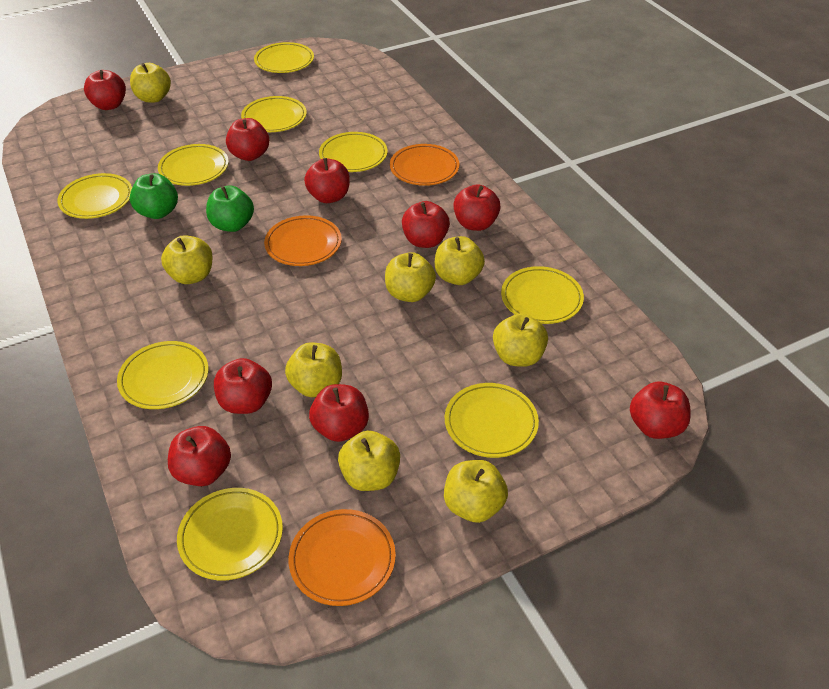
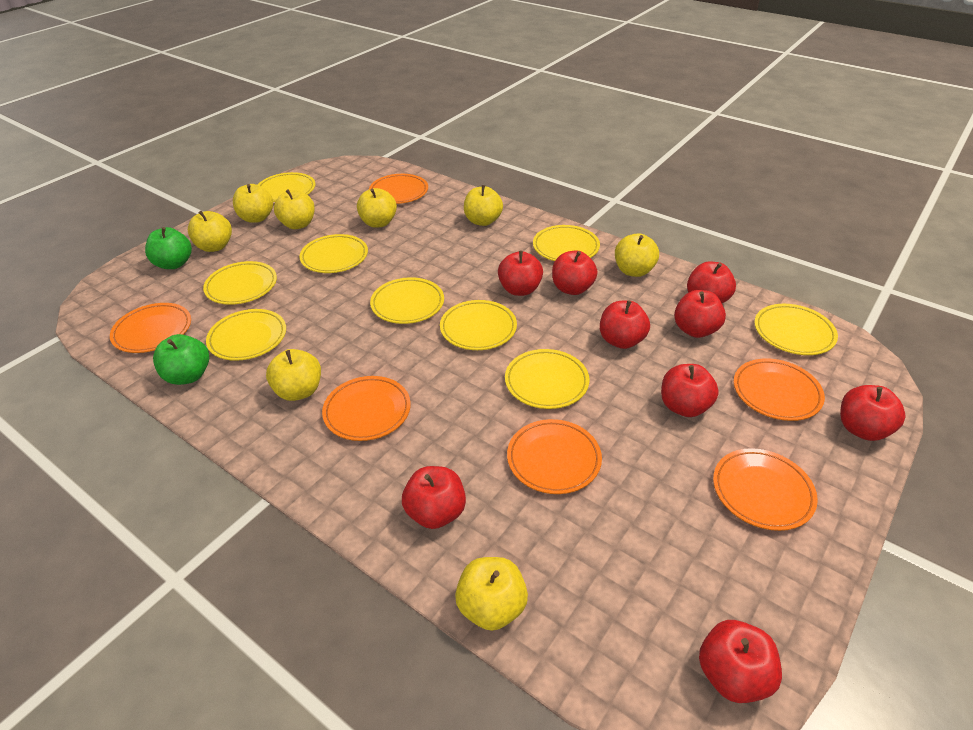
orange plate: 3 -> 6

